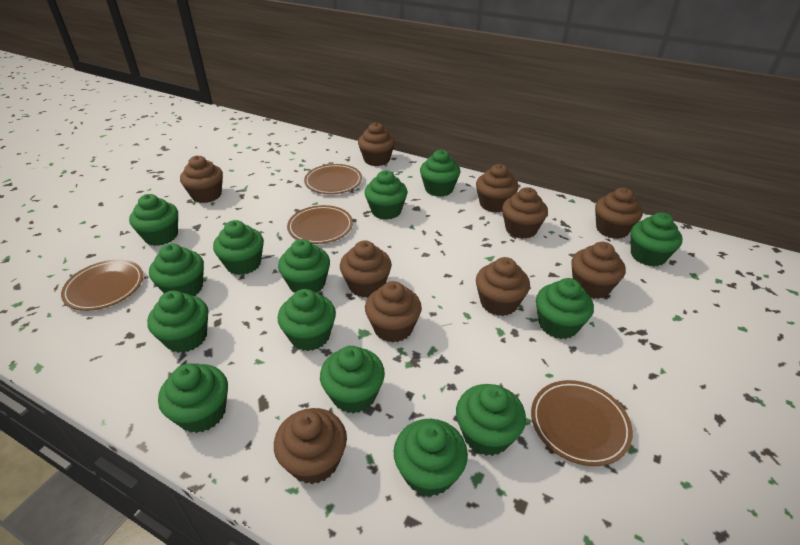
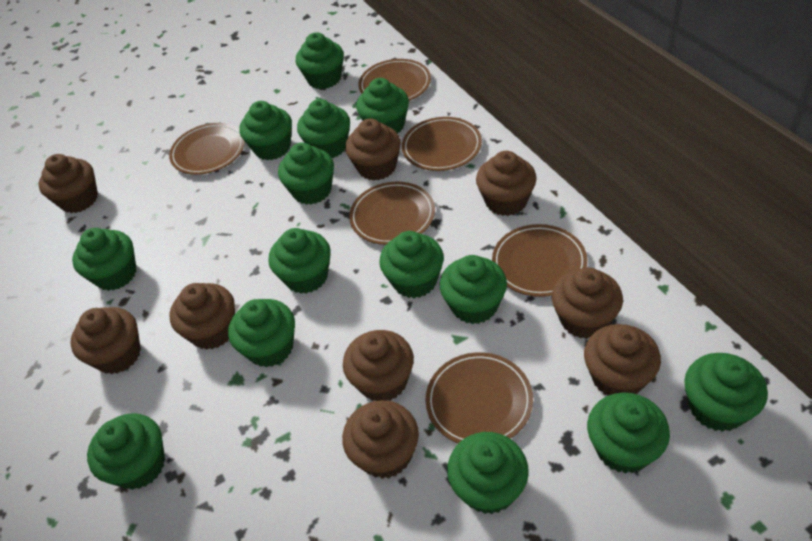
brown cupcake: 10 -> 9
brown plate: 4 -> 6

